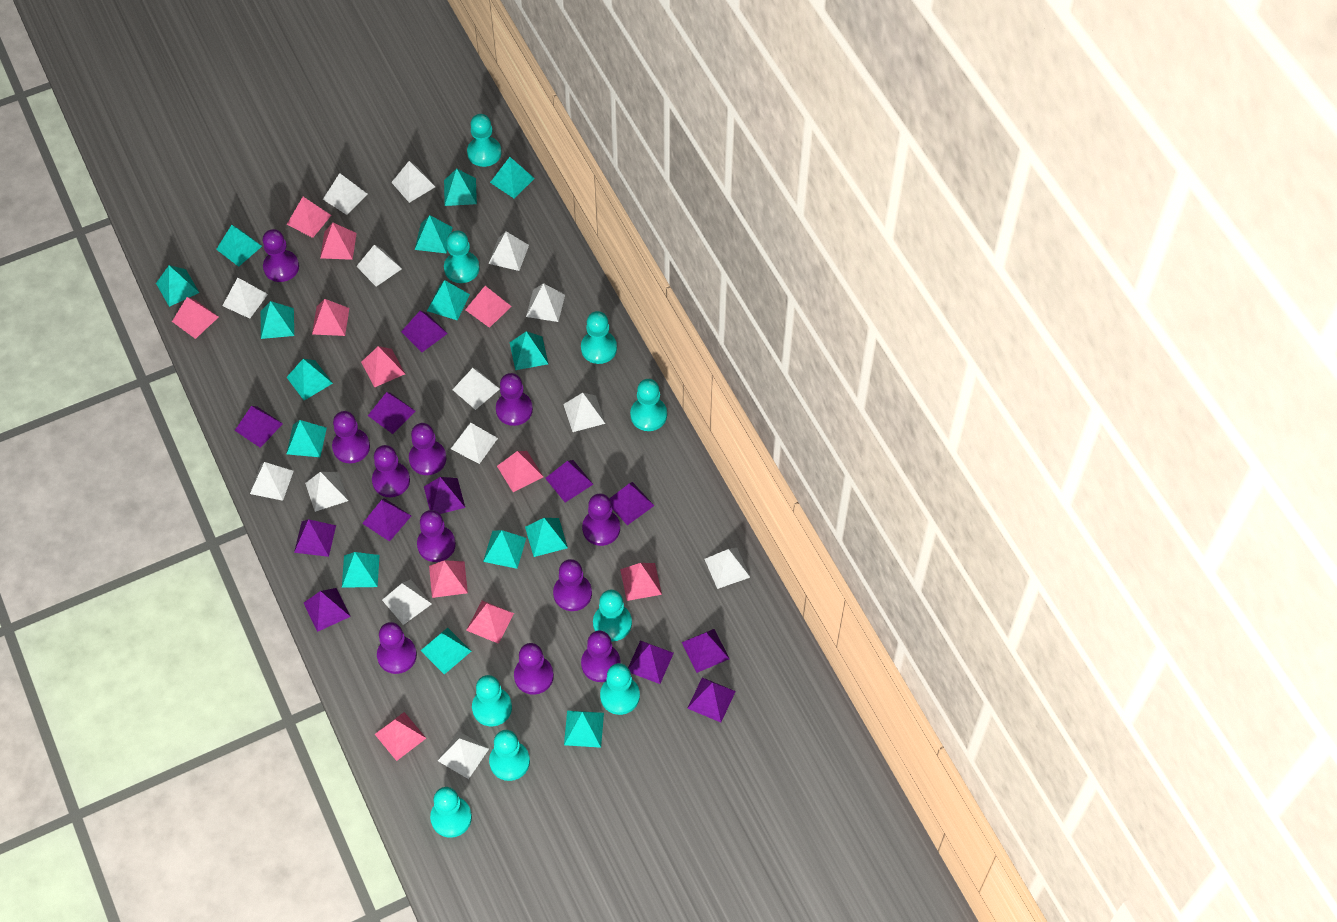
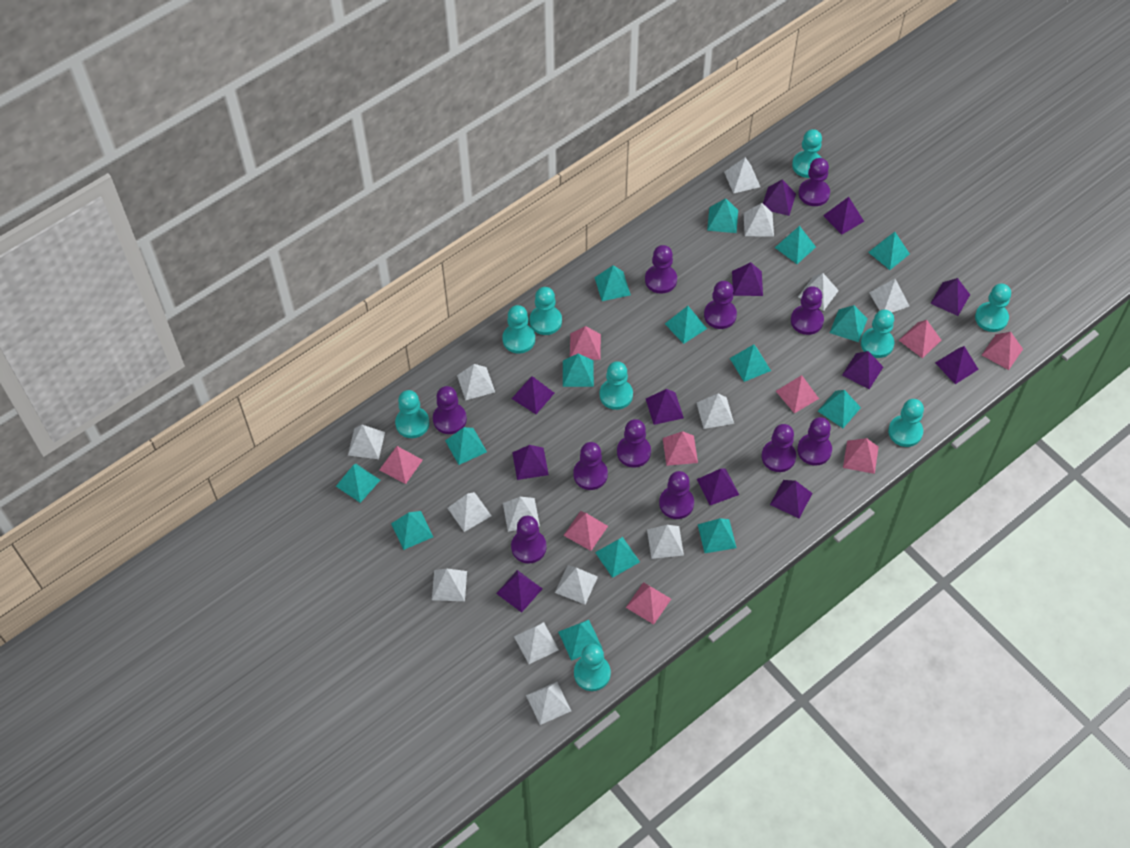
pink pyramid: 11 -> 9

